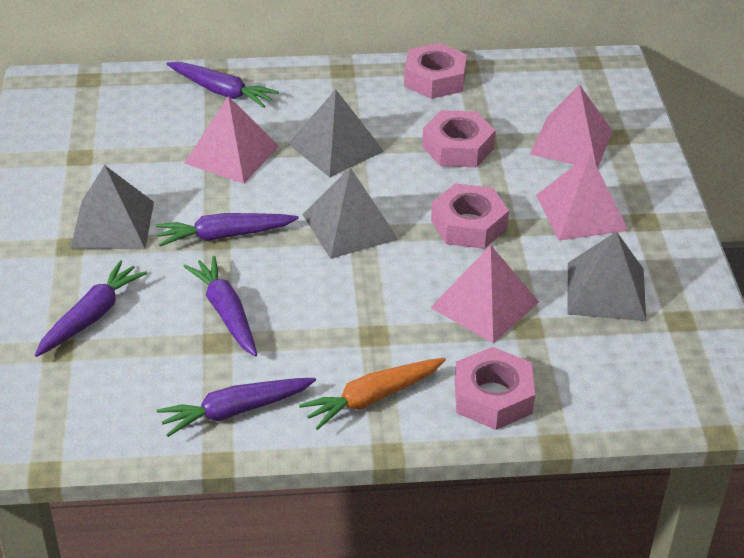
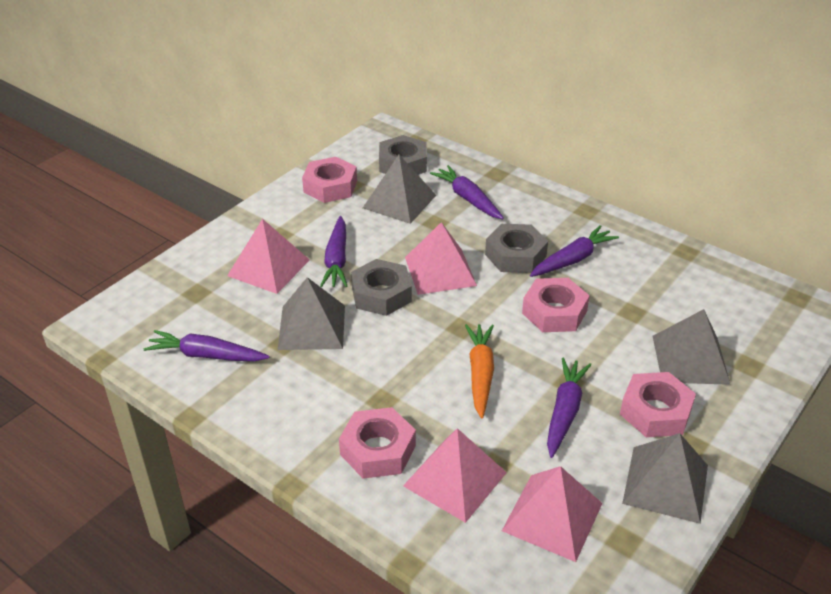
grey nut: 0 -> 3

